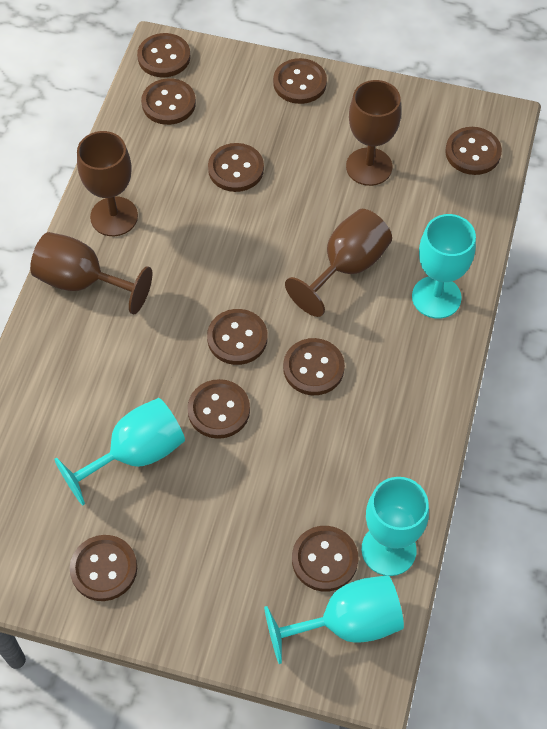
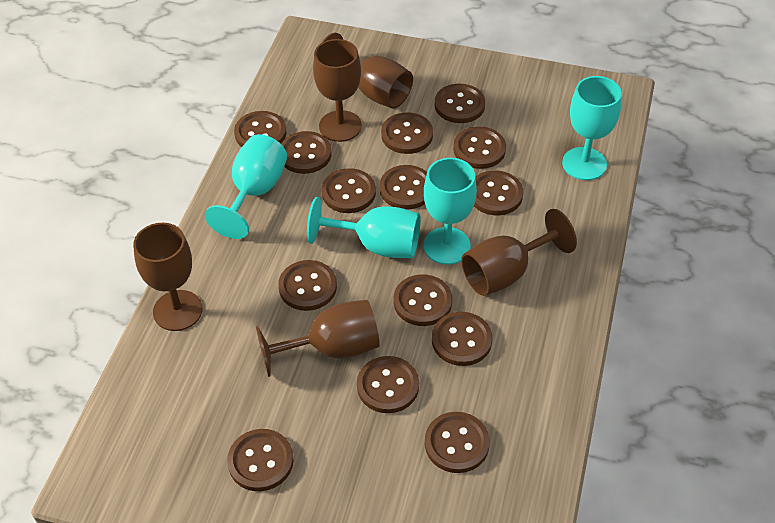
brown button: 10 -> 14
brown goblet: 4 -> 5

